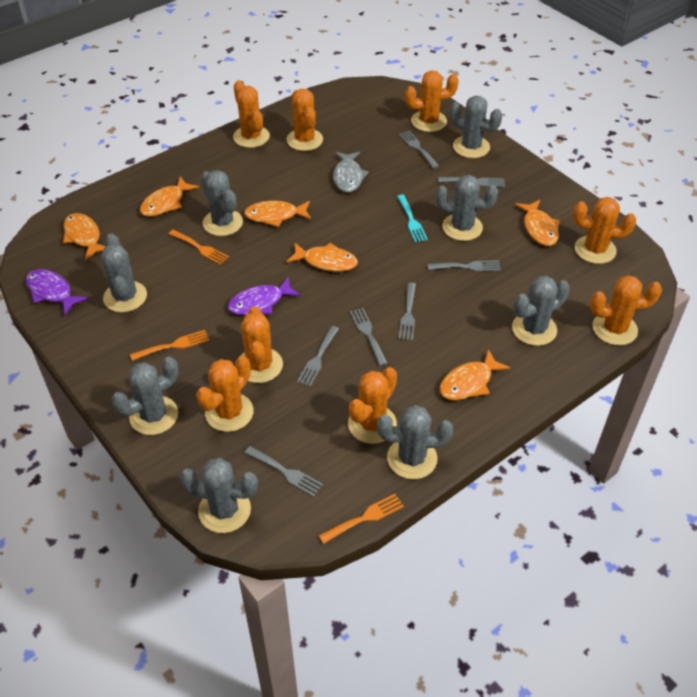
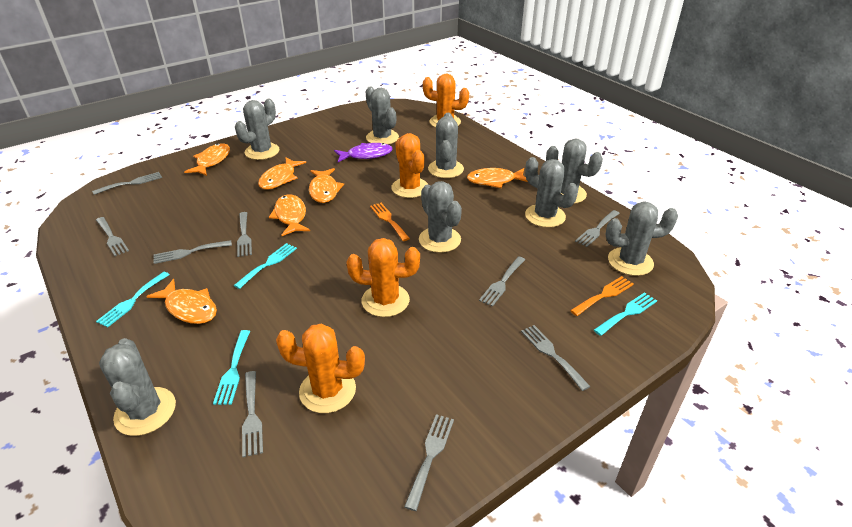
grey fish: 1 -> 0
grey fork: 7 -> 9
orange cactus: 8 -> 4
orange fork: 3 -> 2
purple fish: 2 -> 1
turquoise fork: 1 -> 4

